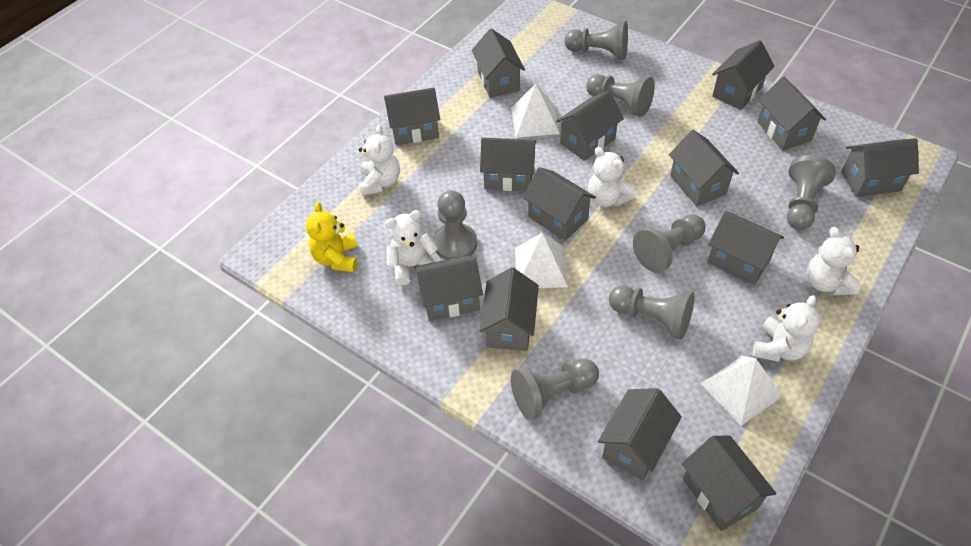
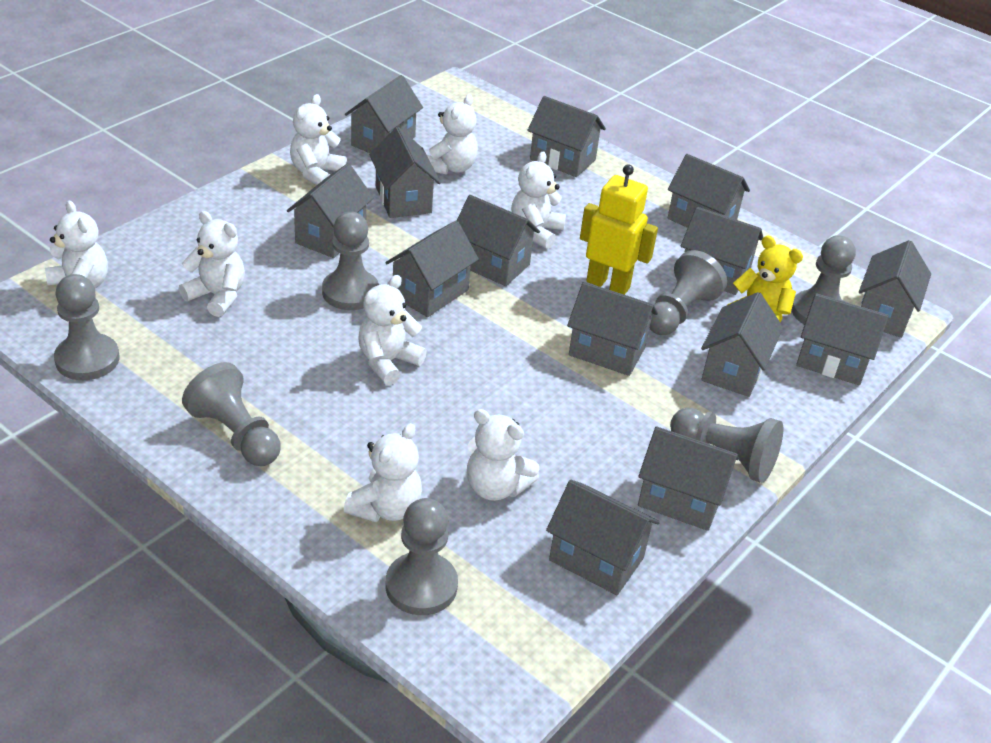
white pyramid: 3 -> 0
white teddy bear: 5 -> 8
yellow robot: 0 -> 1

